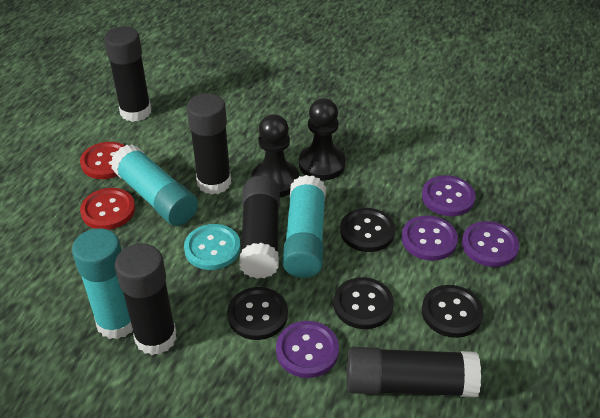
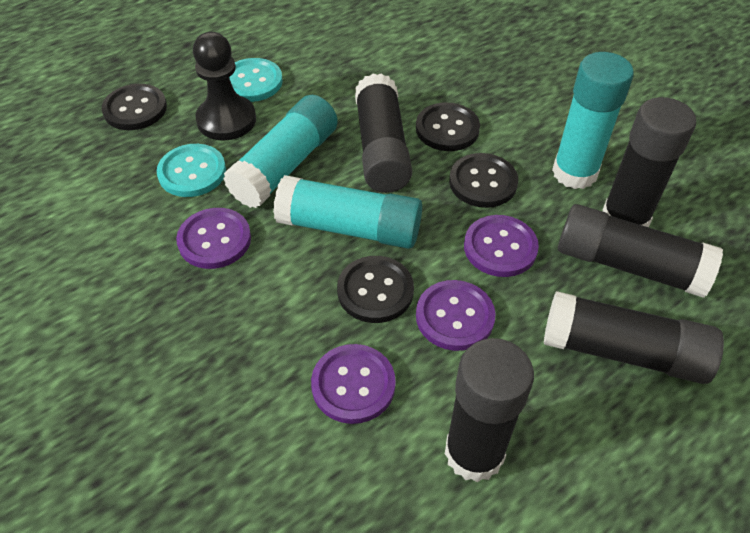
black pawn: 2 -> 1
red button: 2 -> 0
turquoise button: 1 -> 2

